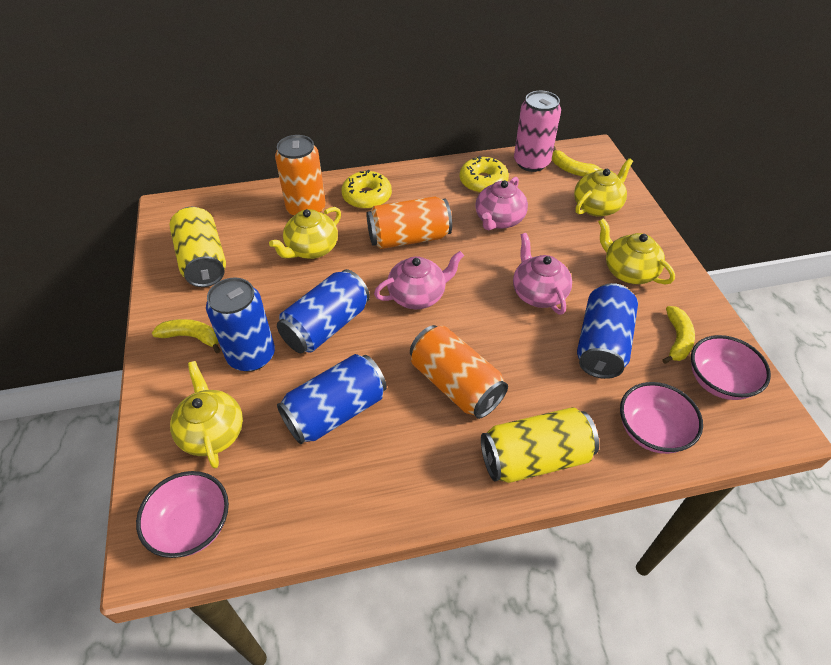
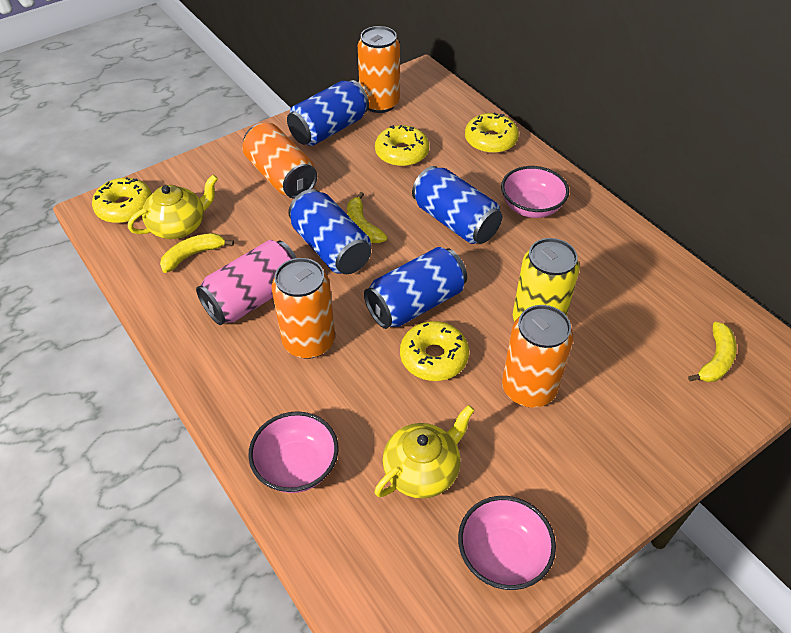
orange can: 3 -> 4
pink teapot: 3 -> 0
yellow can: 2 -> 1
yellow donut: 2 -> 4
yellow teapot: 4 -> 2

